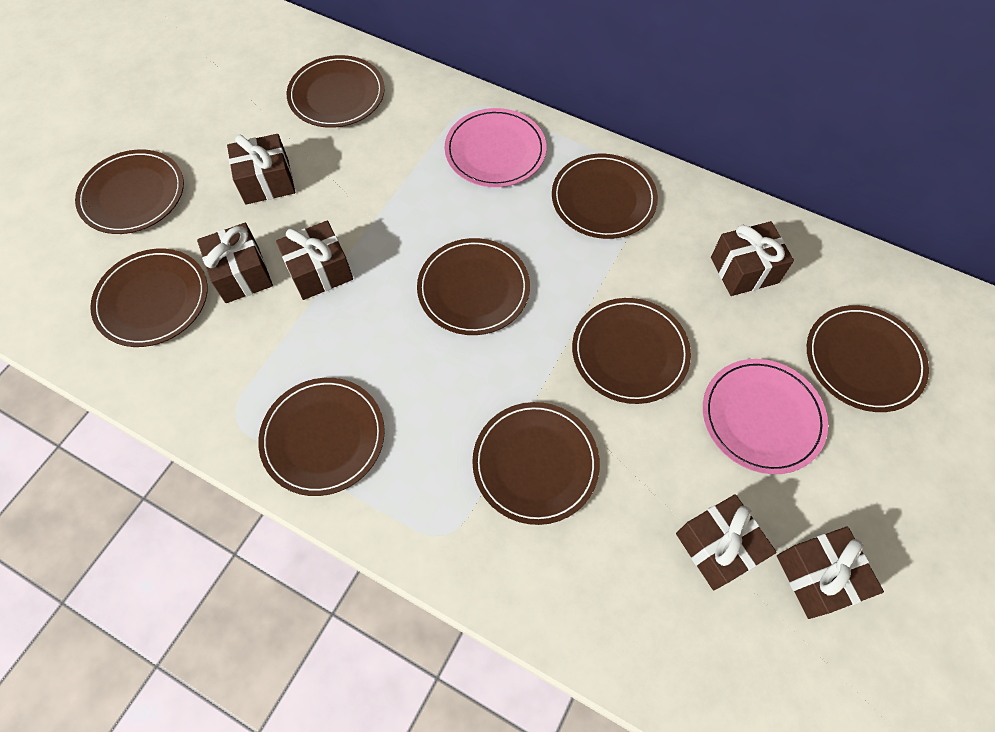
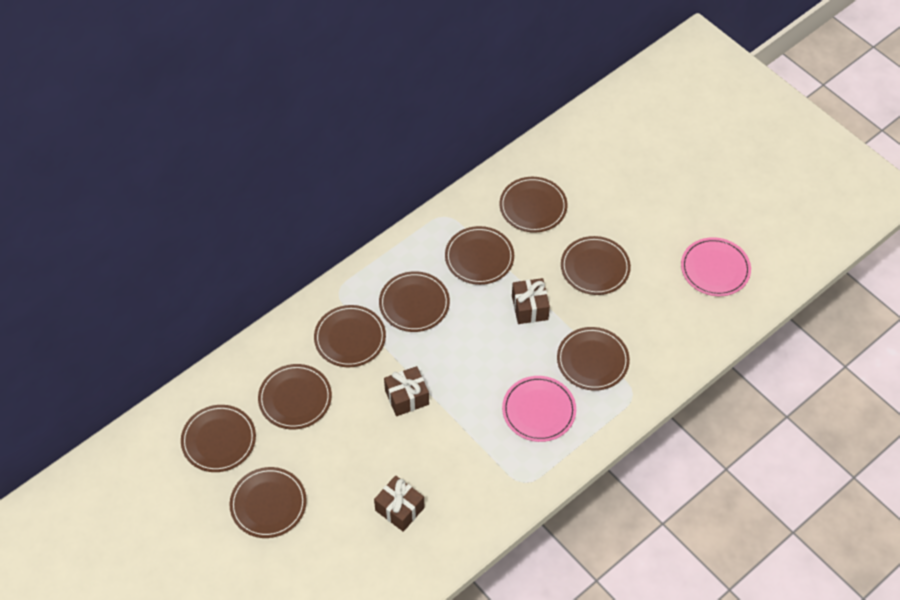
brown gift: 6 -> 3

